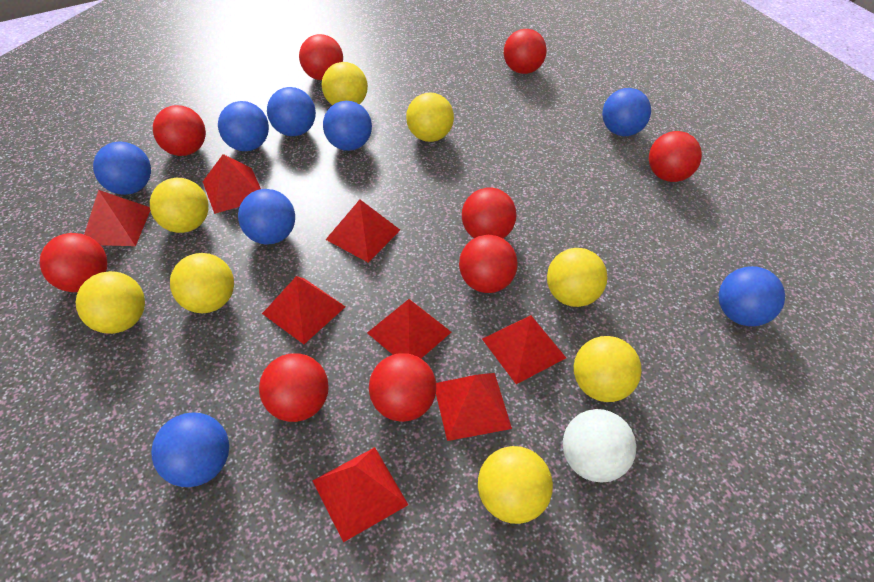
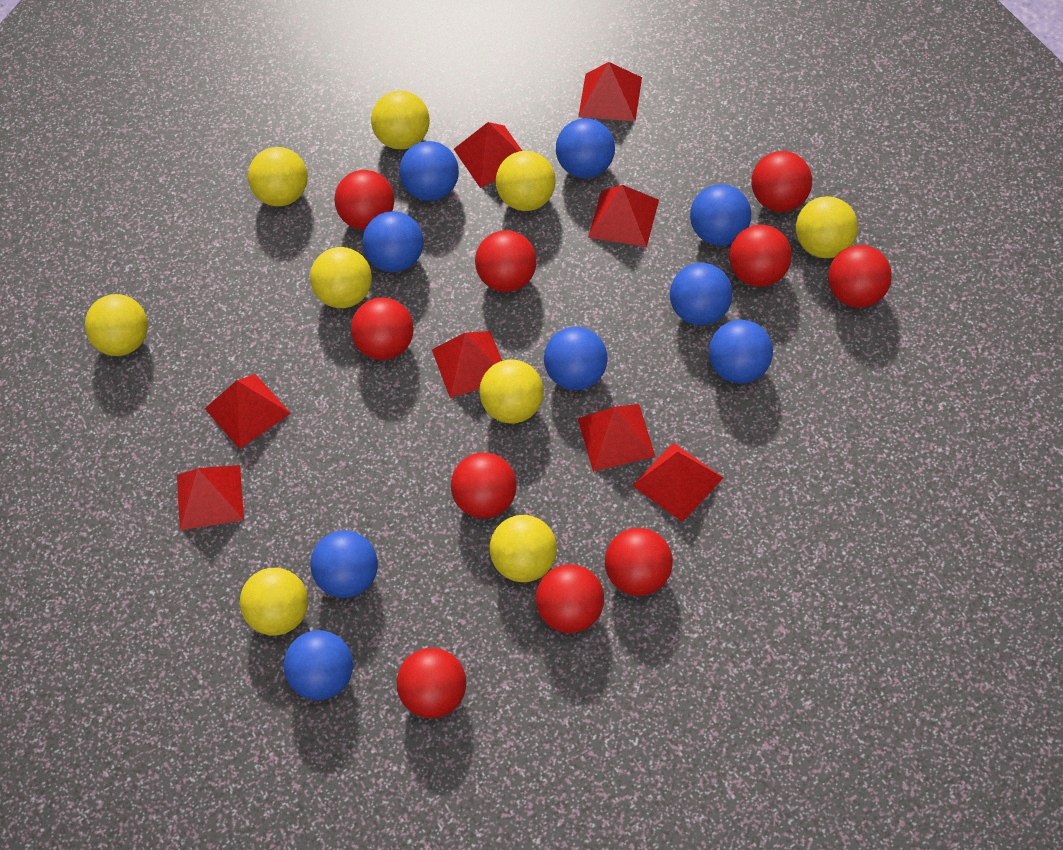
blue ball: 8 -> 9
red ball: 9 -> 10
white ball: 1 -> 0
yellow ball: 8 -> 9

